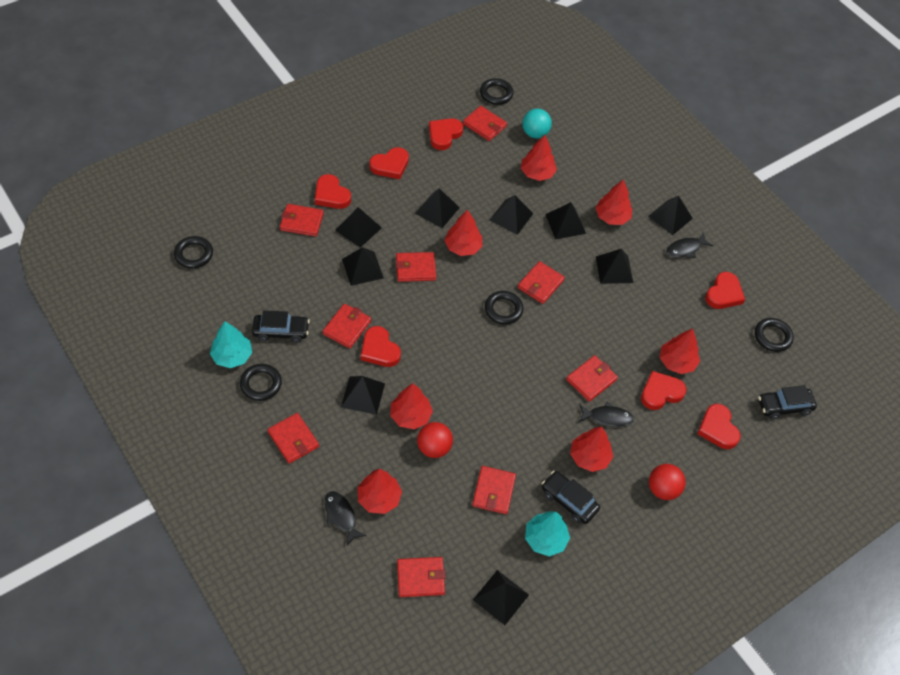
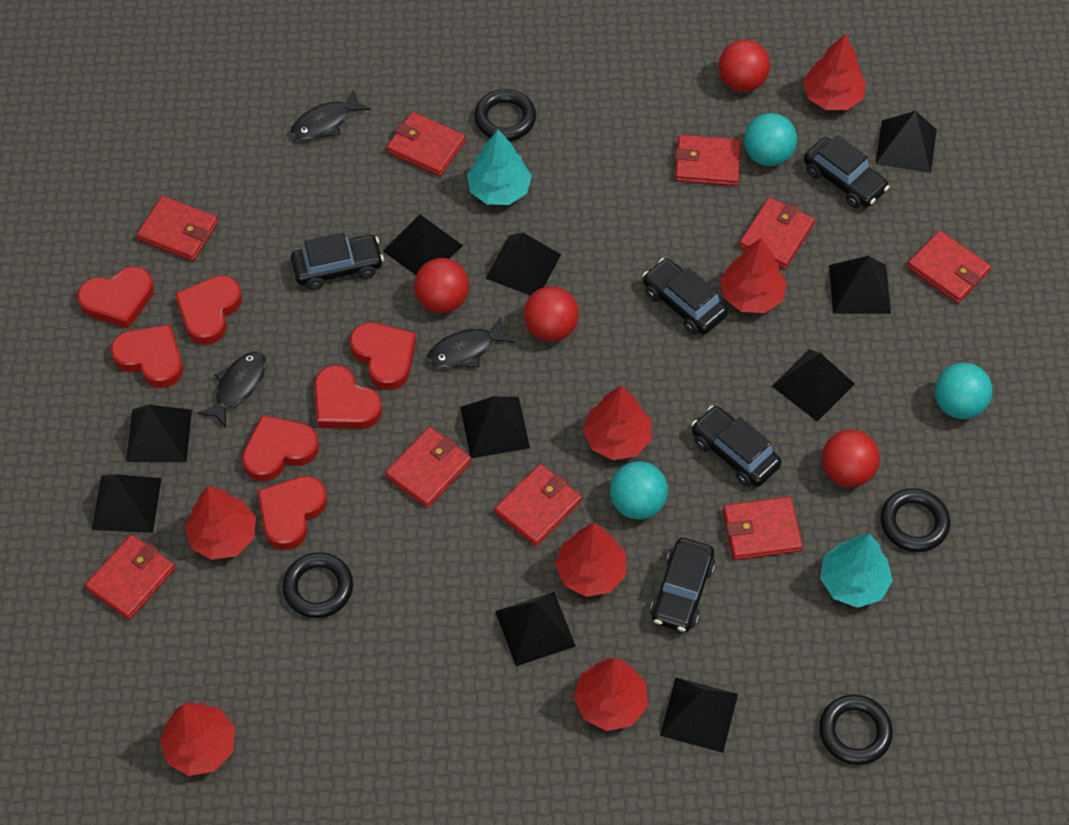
black car: 3 -> 5
black pyramid: 9 -> 10
black ring: 5 -> 4
red ball: 2 -> 4
turquoise ball: 1 -> 3

